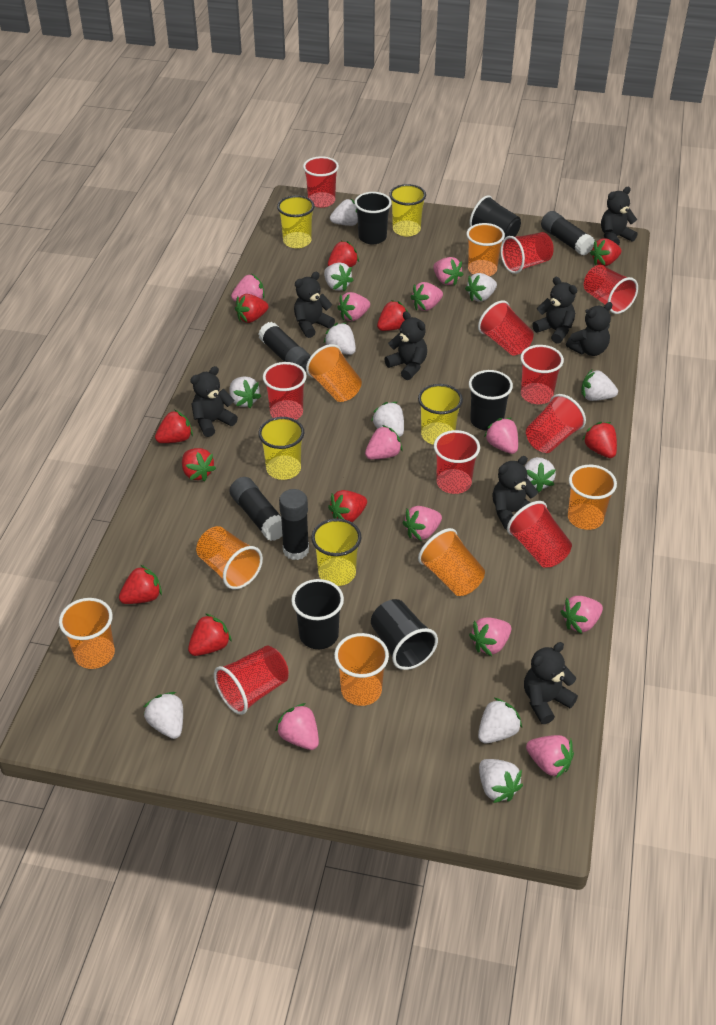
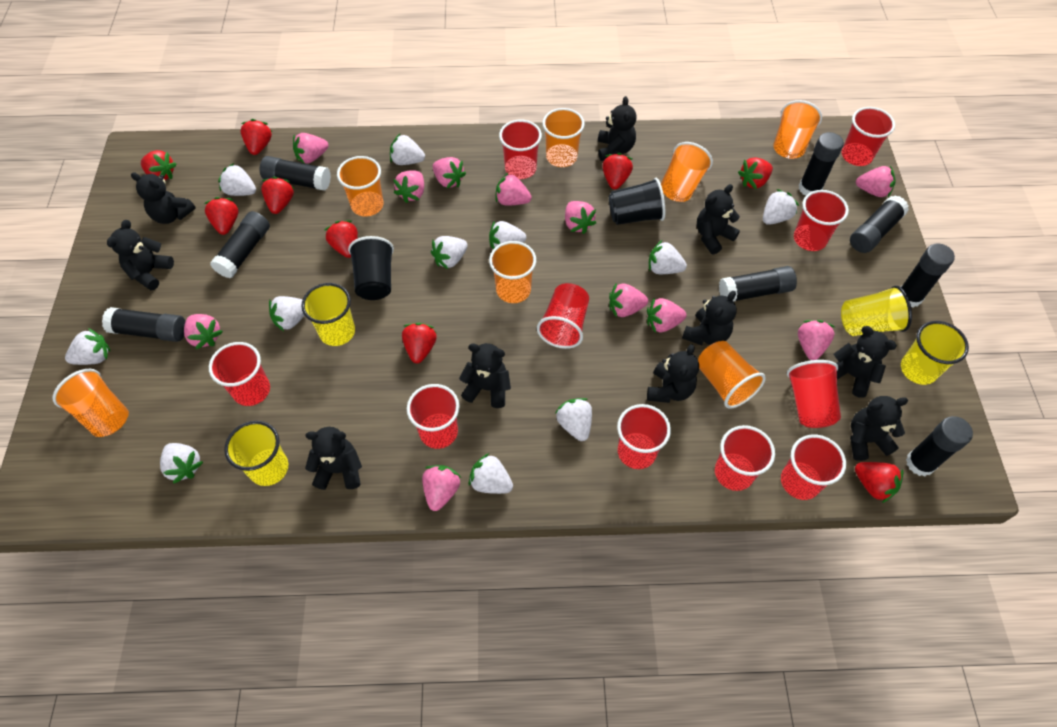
black cup: 5 -> 2
black glue stick: 4 -> 8
black teddy bear: 8 -> 10
red strawberry: 10 -> 9
yellow cup: 5 -> 4

